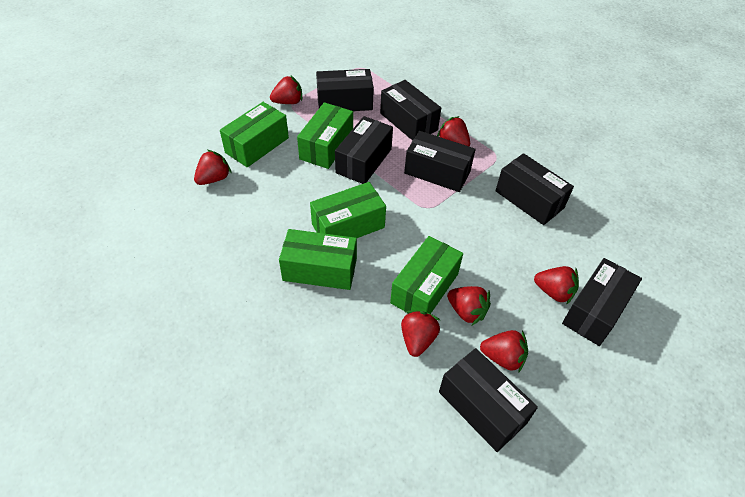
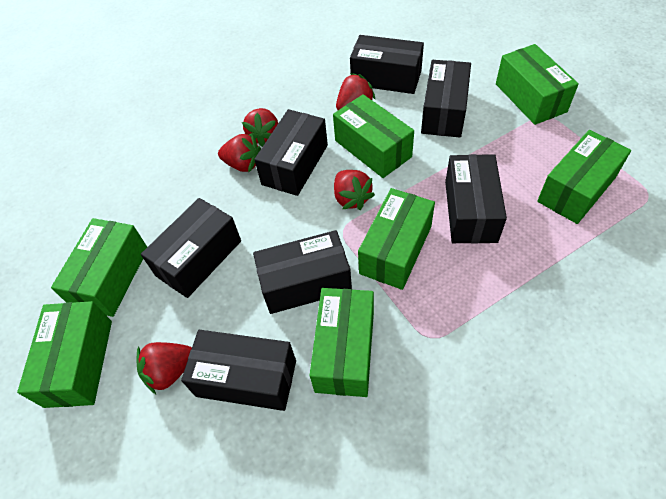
green box: 5 -> 7
red strawberry: 7 -> 5

